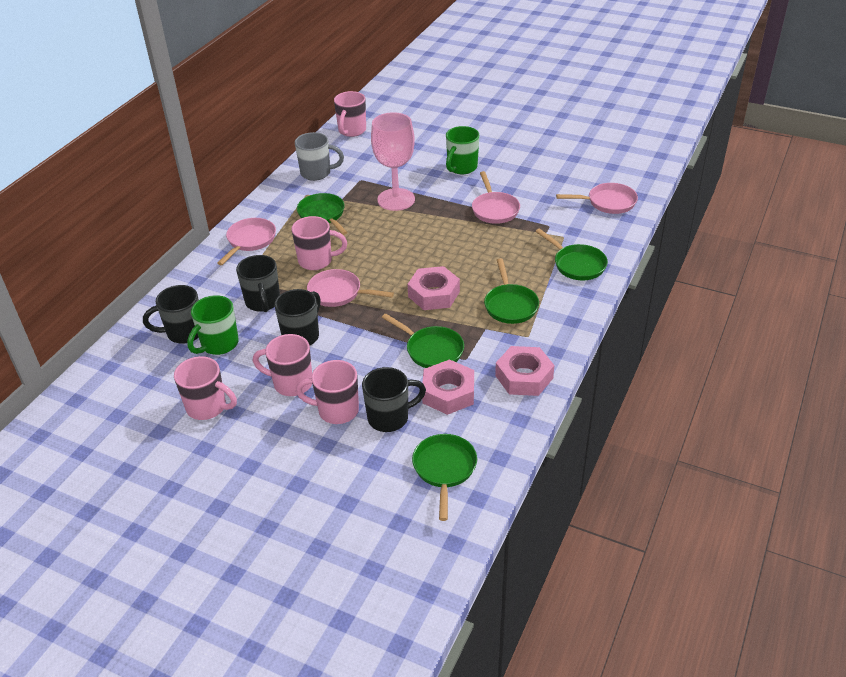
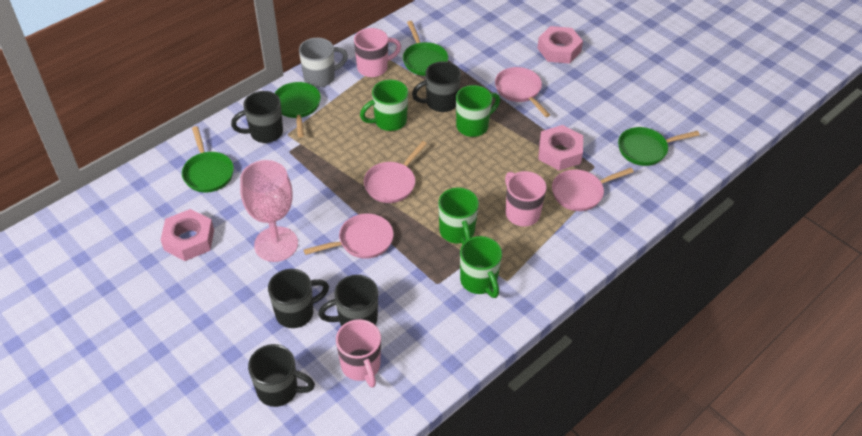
black mug: 4 -> 5
green mug: 2 -> 4
green pan: 5 -> 4
pink mug: 5 -> 3

